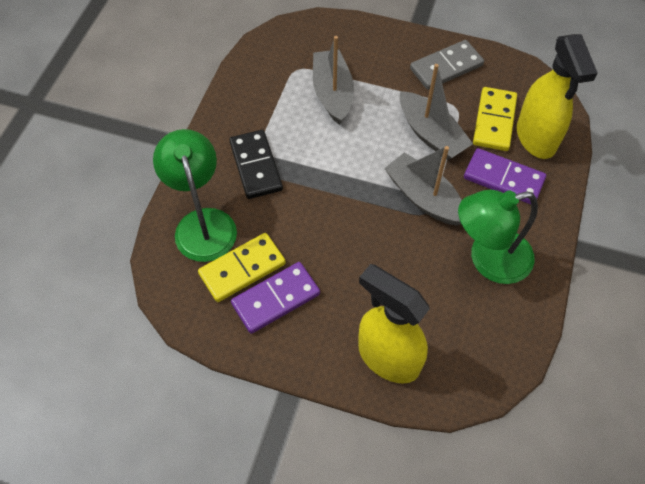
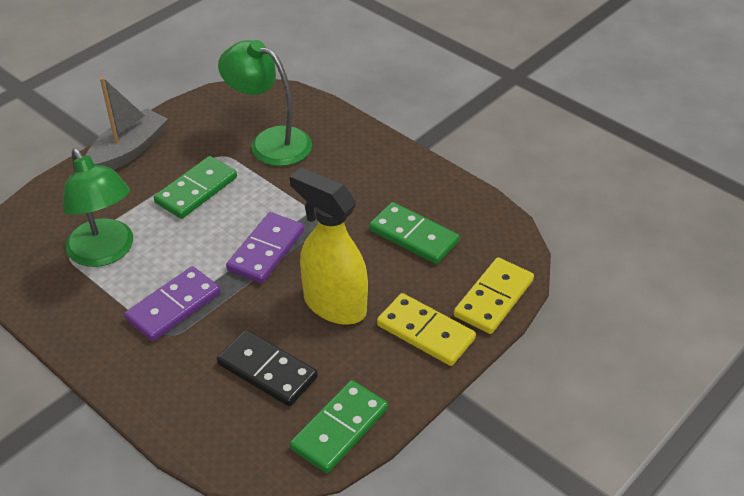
green domino: 0 -> 3
grey boat: 3 -> 1
grey domino: 1 -> 0
yellow spray bottle: 2 -> 1

